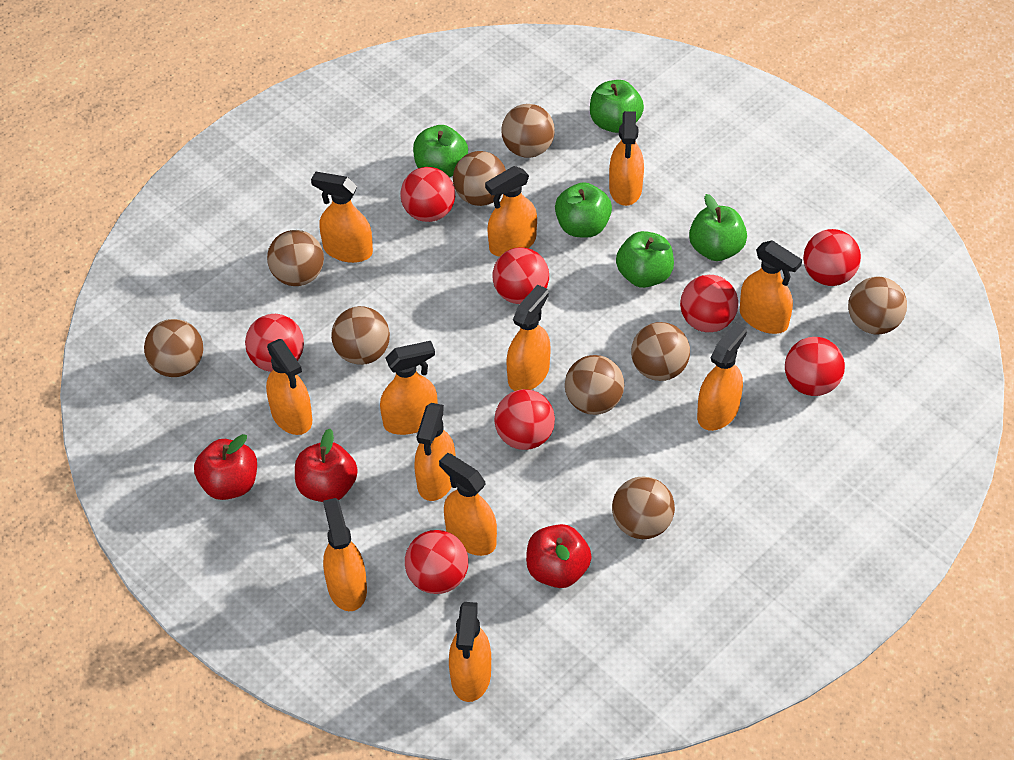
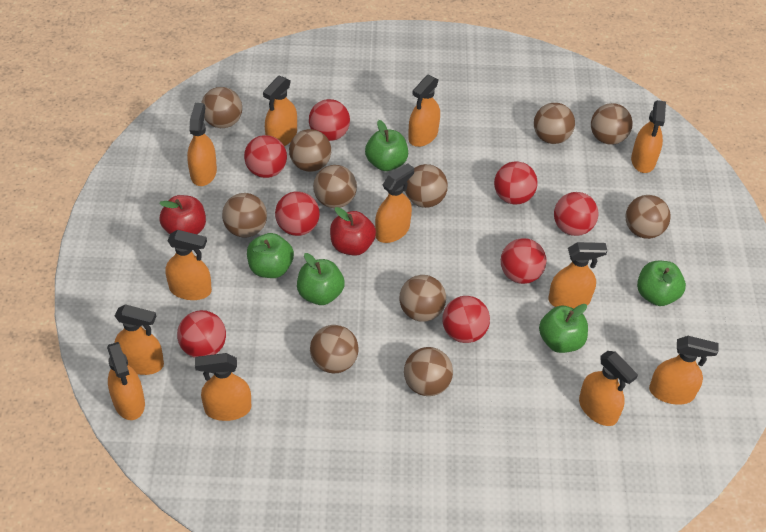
brown ball: 9 -> 11
red apple: 3 -> 2

